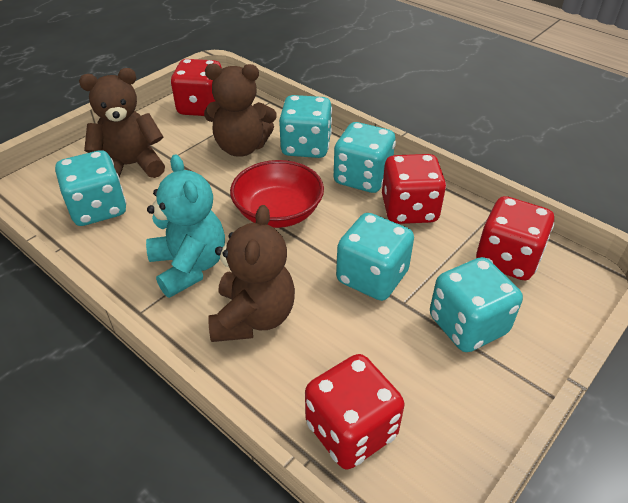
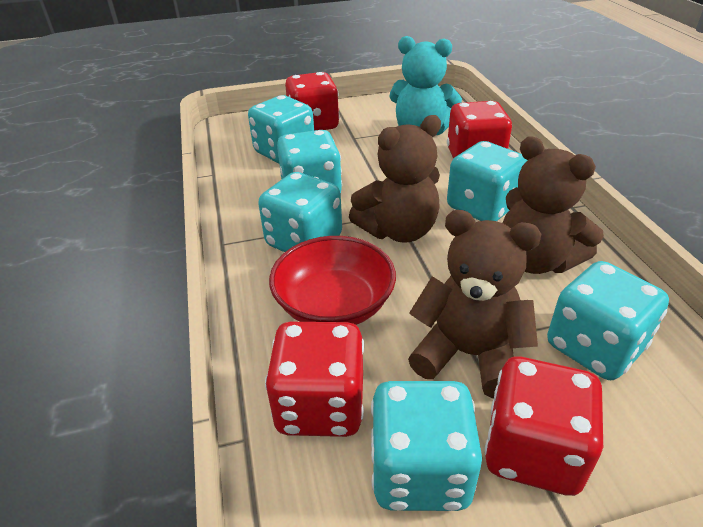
turquoise dice: 5 -> 6

